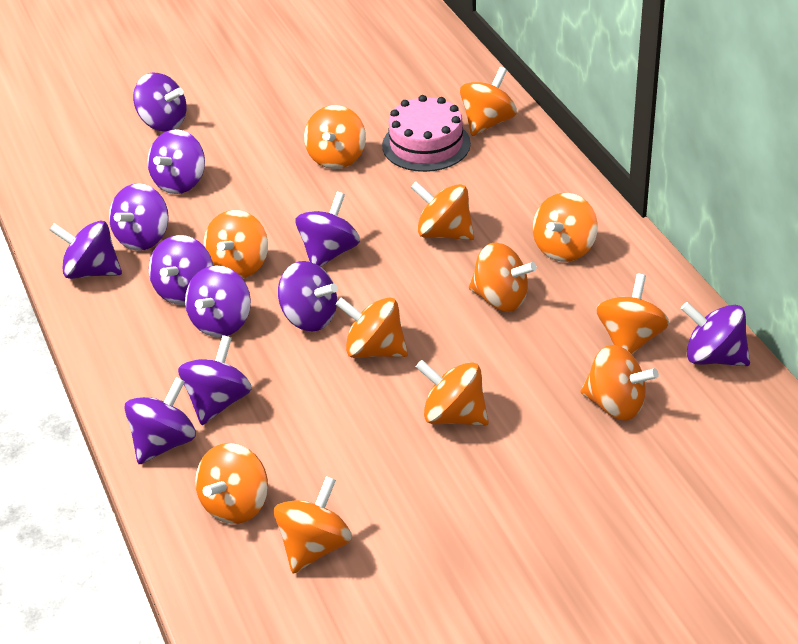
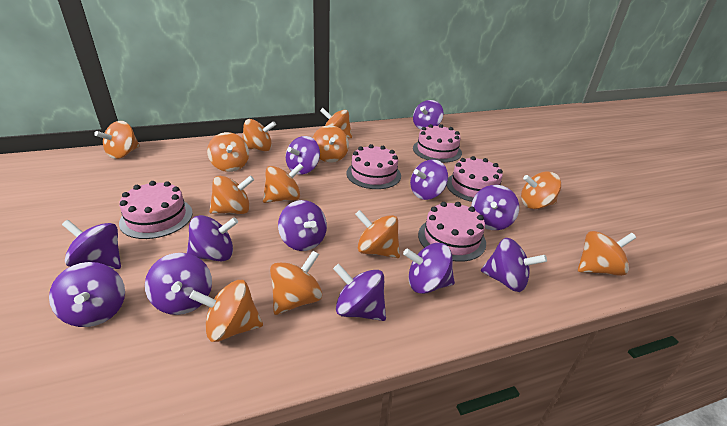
pink cake: 1 -> 5
purple spinning top: 11 -> 12

